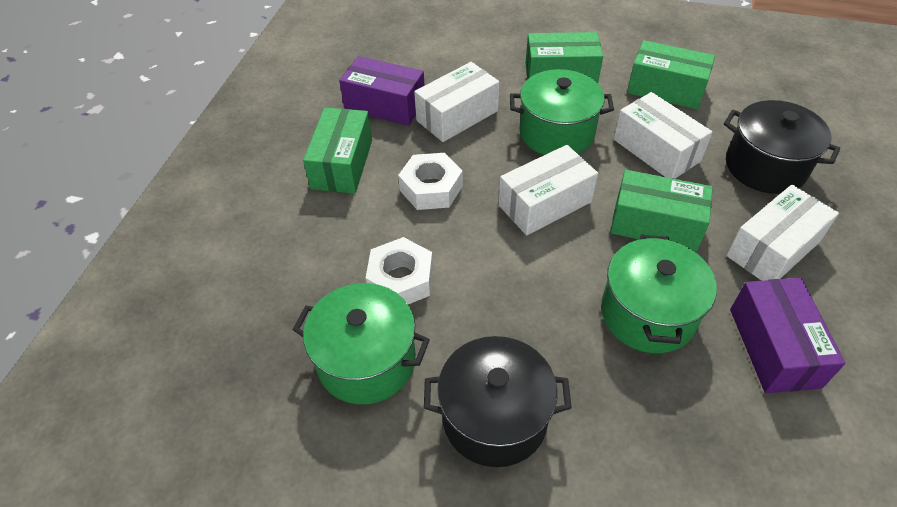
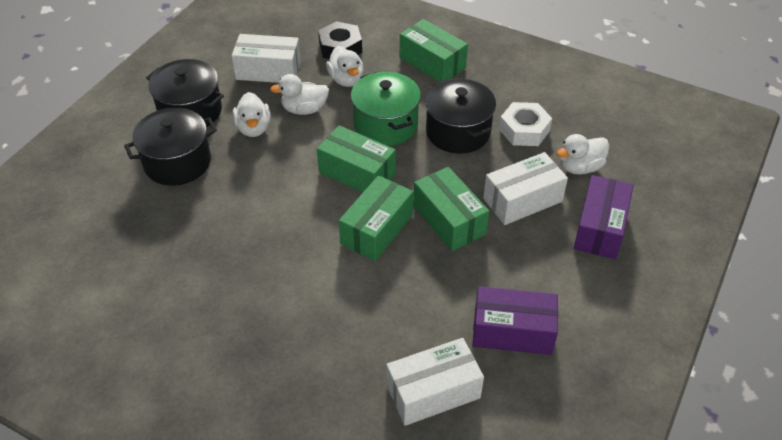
black nut: 0 -> 1
black pot: 2 -> 3
green pot: 3 -> 1
white box: 4 -> 3
white duck: 0 -> 4
white nut: 2 -> 1

